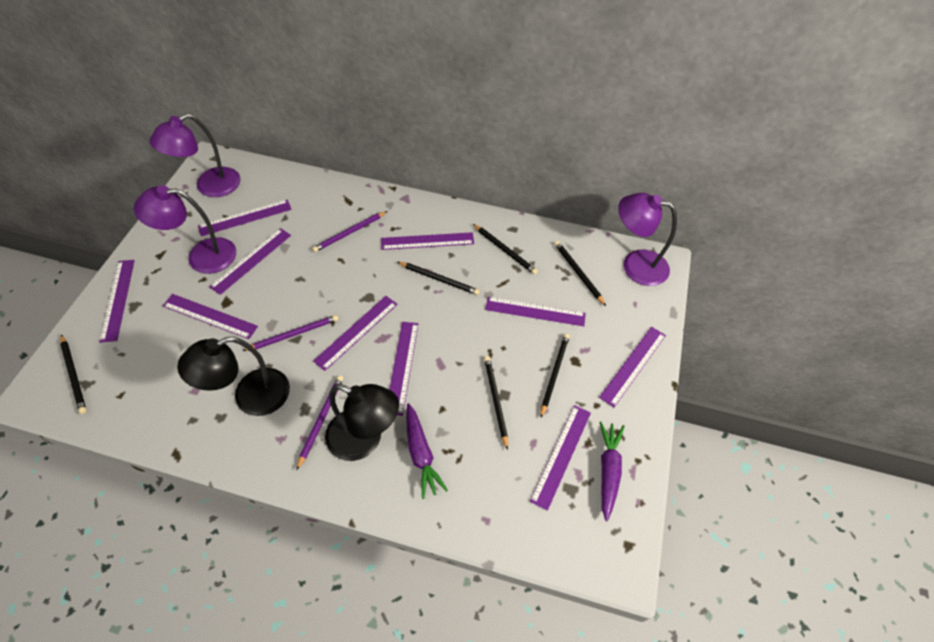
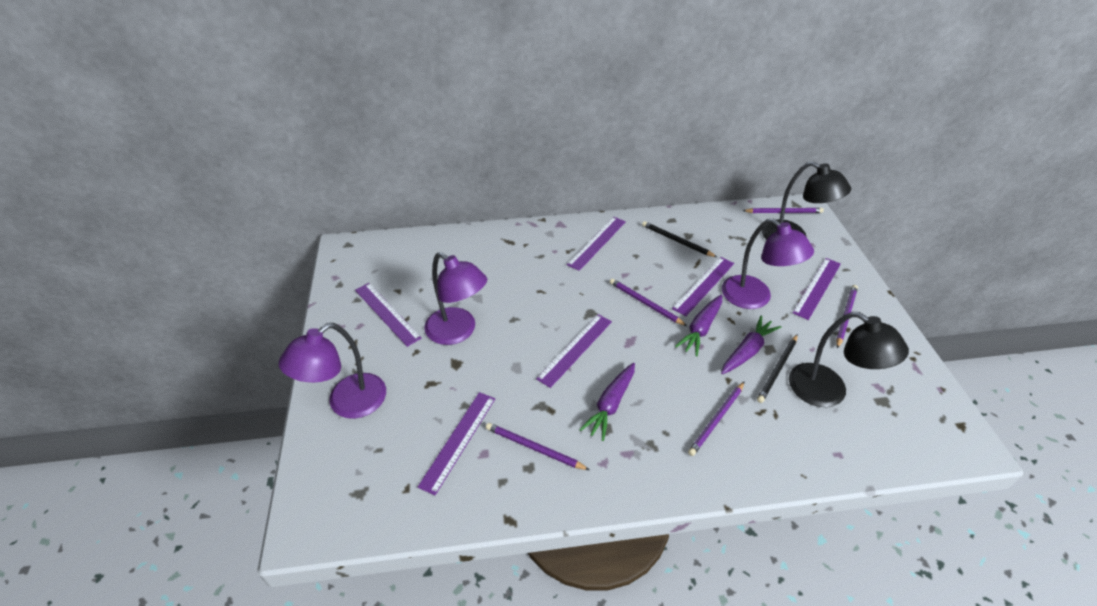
black pencil: 6 -> 2
purple carrot: 2 -> 3
purple pencil: 3 -> 5
purple ruler: 10 -> 6

